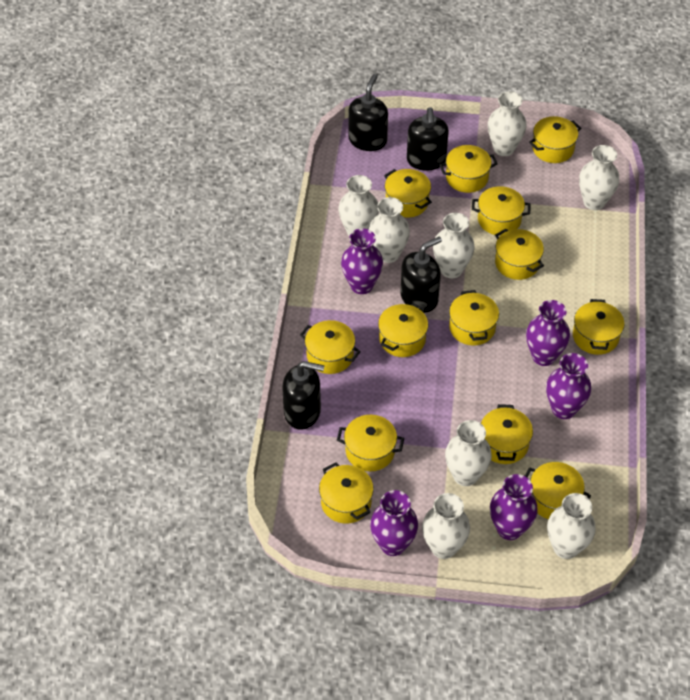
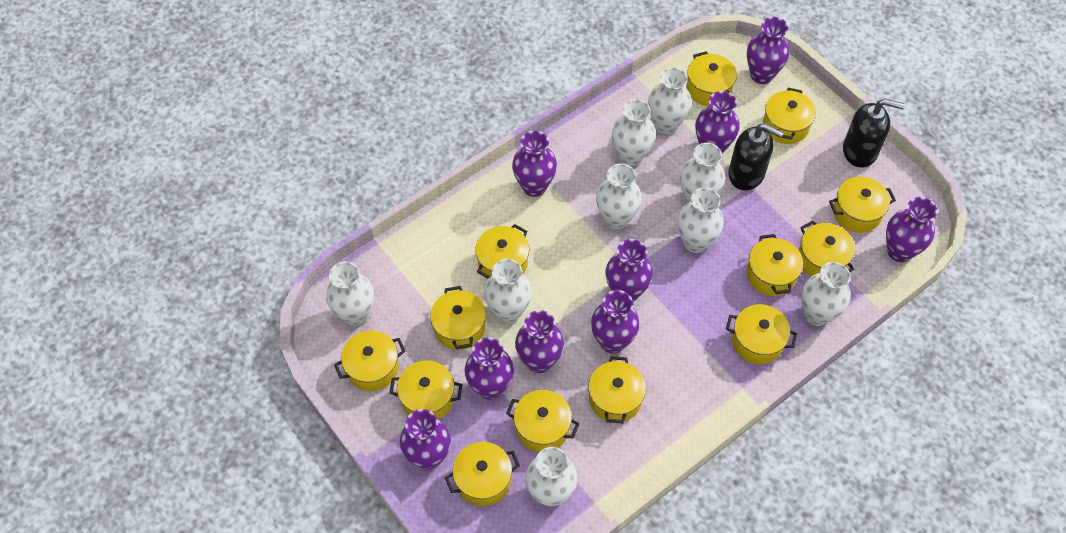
black soap dispenser: 4 -> 2
purple vase: 5 -> 9
white vase: 8 -> 9

